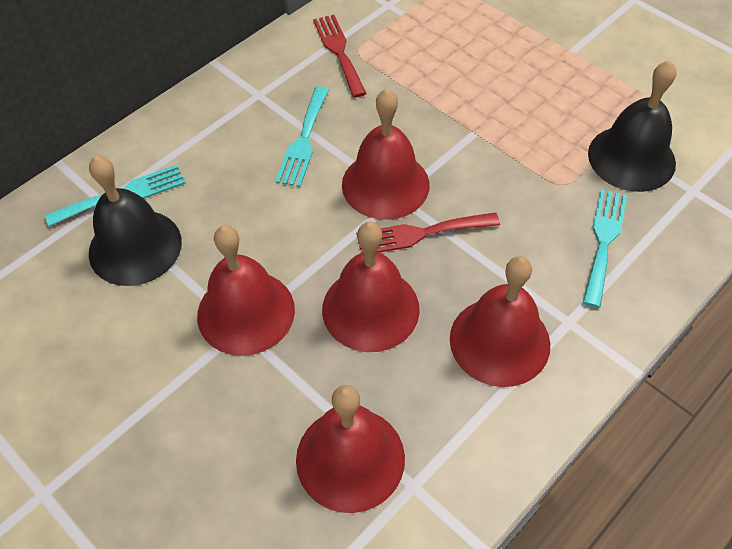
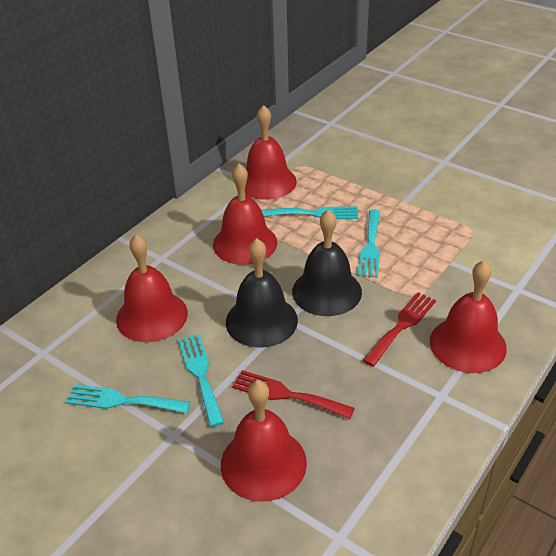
turquoise fork: 3 -> 4

